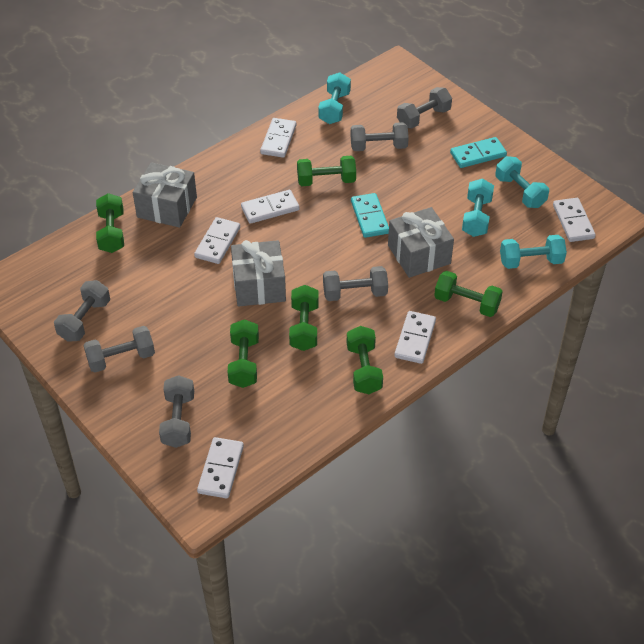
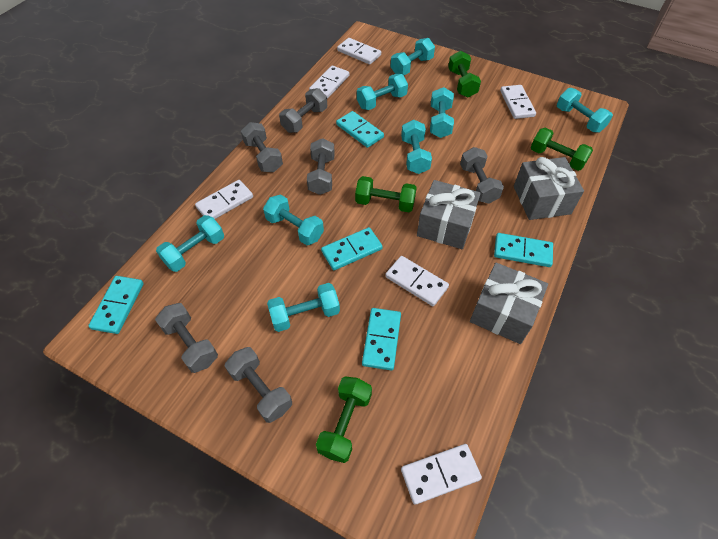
green dumbbell: 6 -> 4
turquoise domino: 2 -> 5
turquoise dumbbell: 4 -> 8

